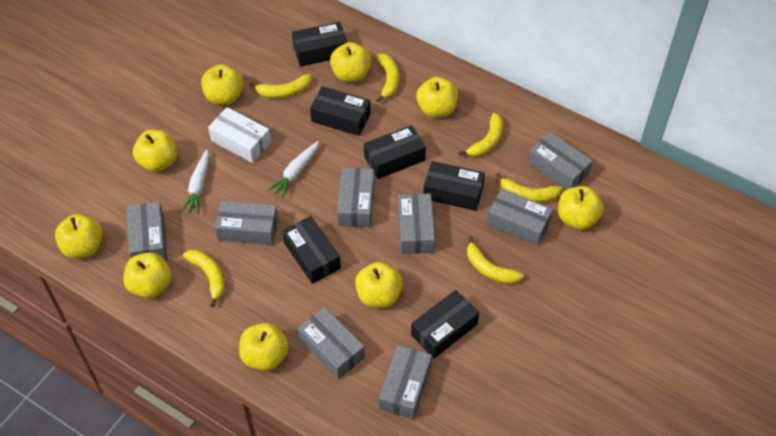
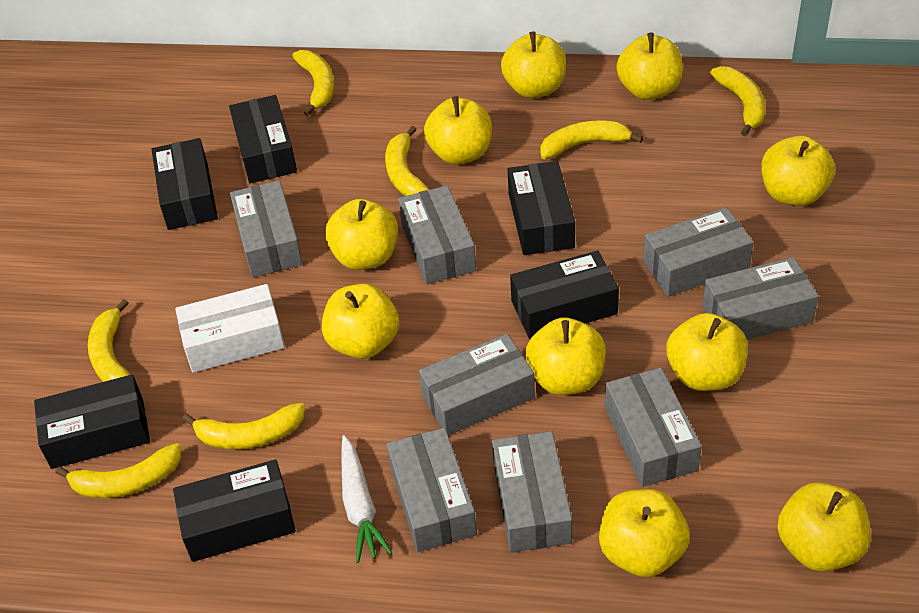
white carrot: 2 -> 1
yellow apple: 9 -> 10
yellow banana: 6 -> 7

